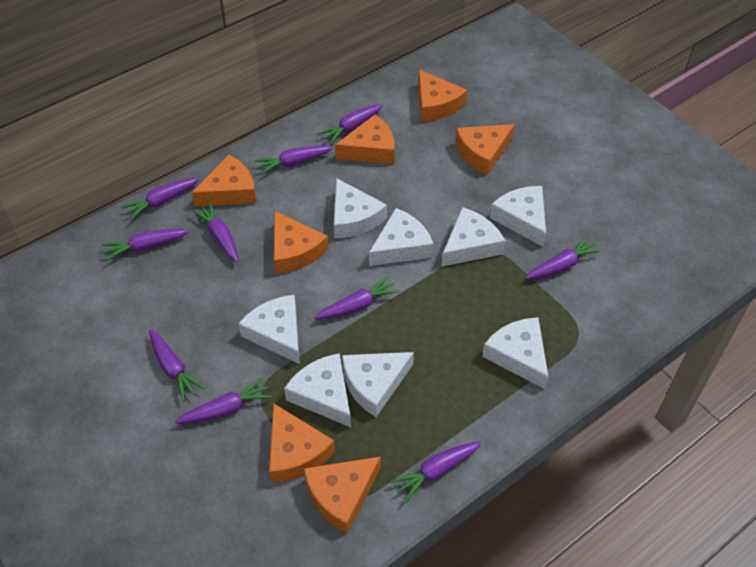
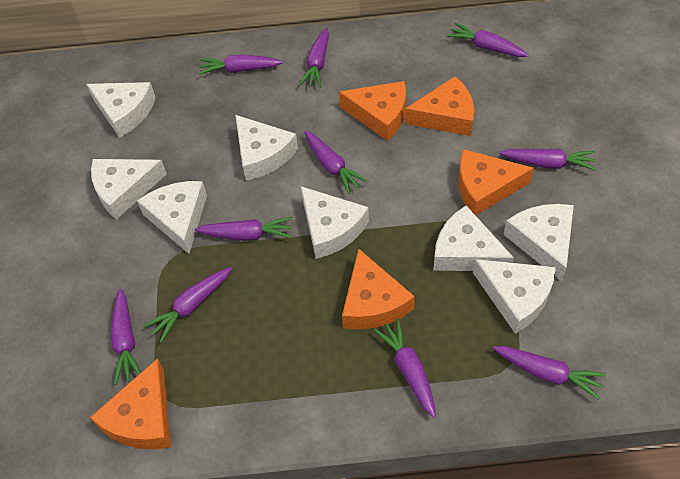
orange cheese: 7 -> 5

